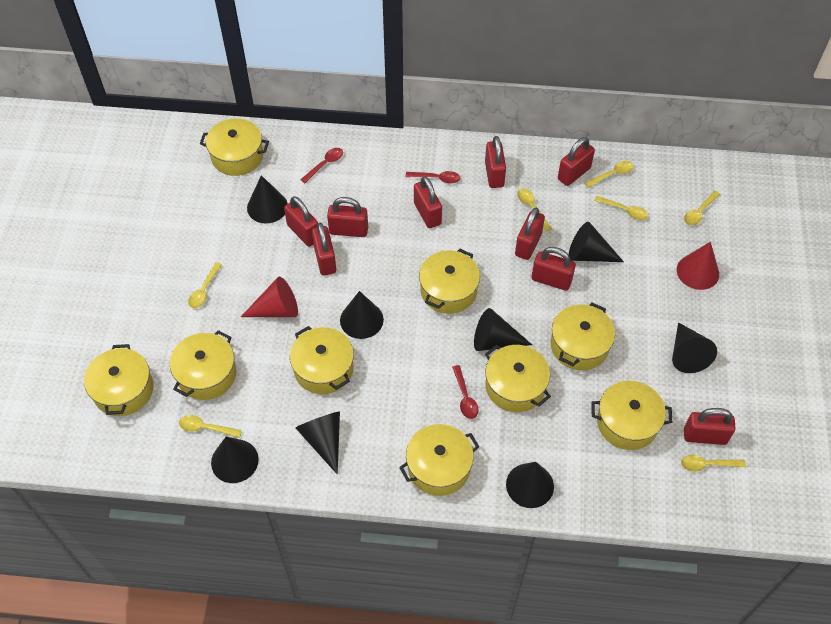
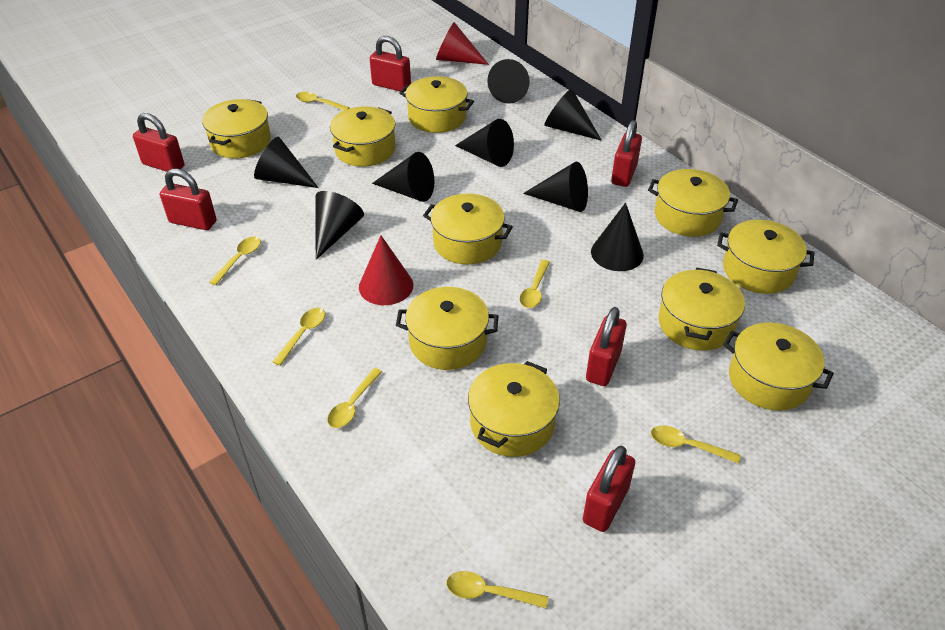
red padlock: 9 -> 6
red spoon: 3 -> 0
yellow pot: 9 -> 10

